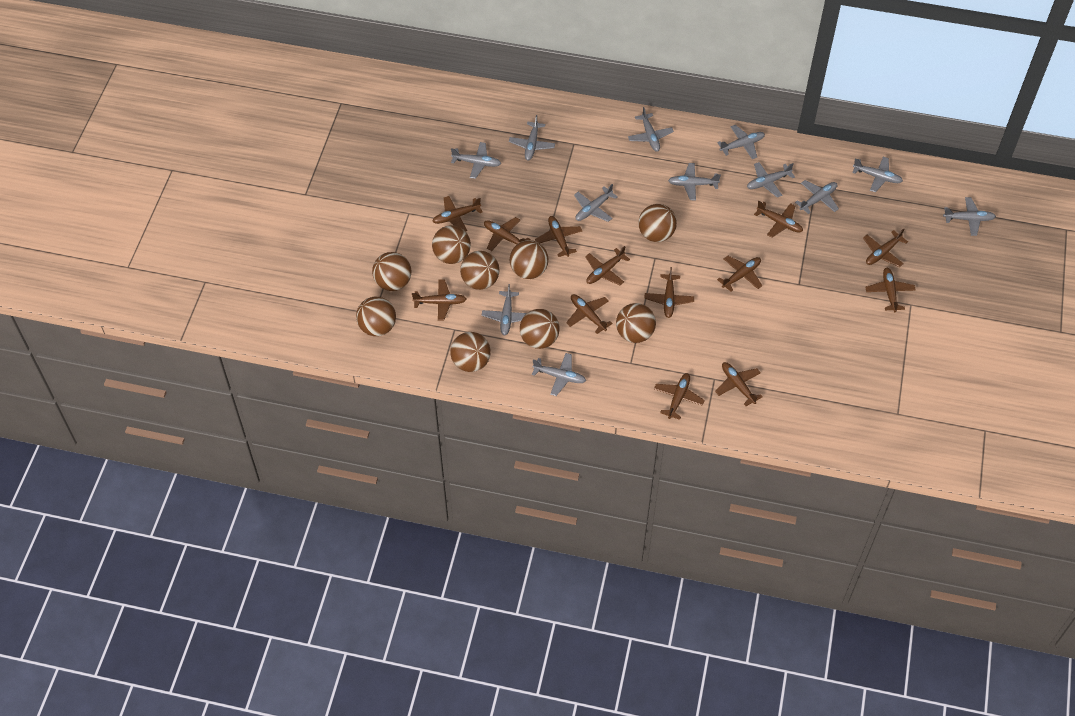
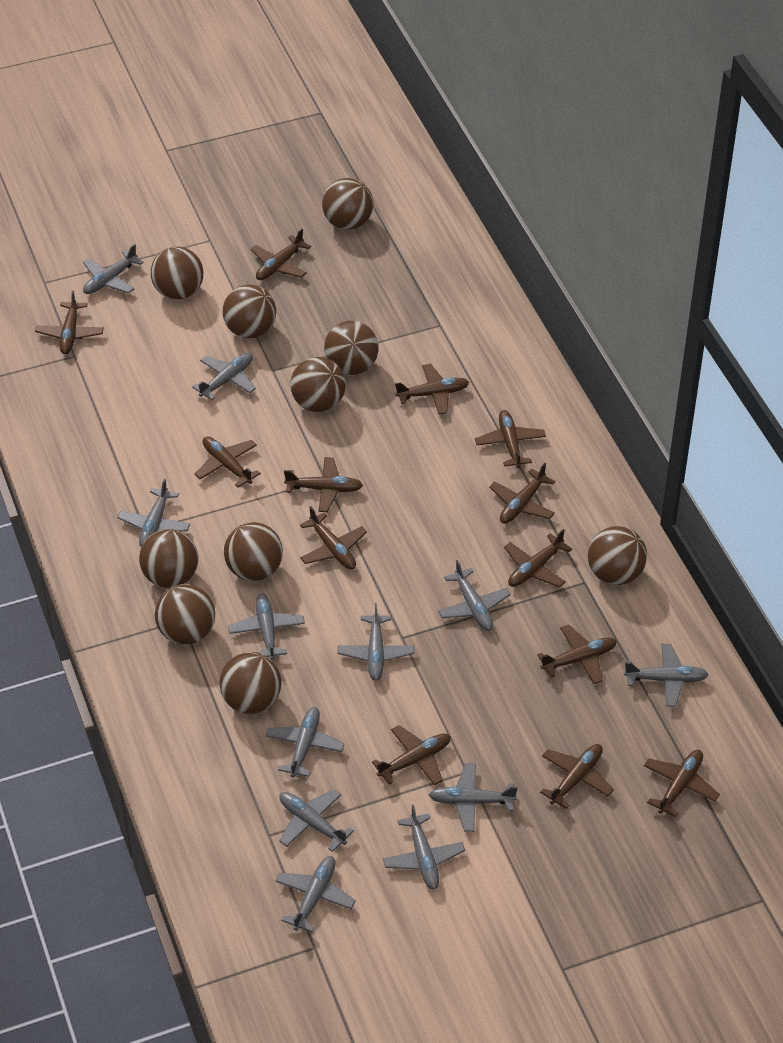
brown ball: 9 -> 10

